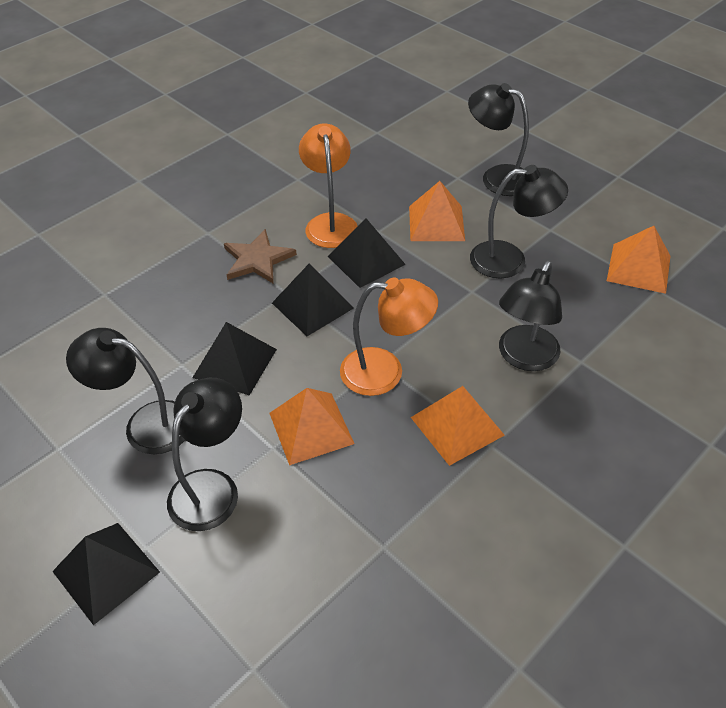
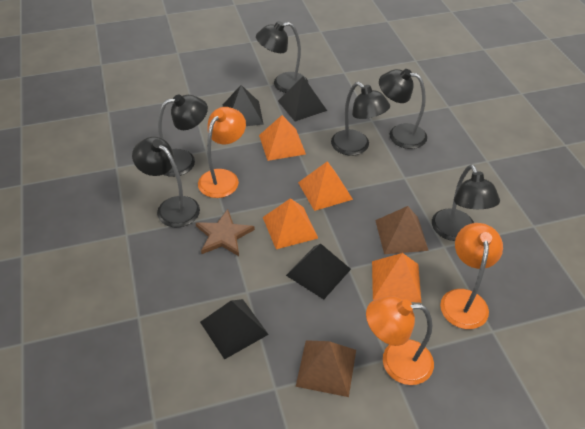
black lamp: 5 -> 6
brown pyramid: 0 -> 2
orange lamp: 2 -> 3

